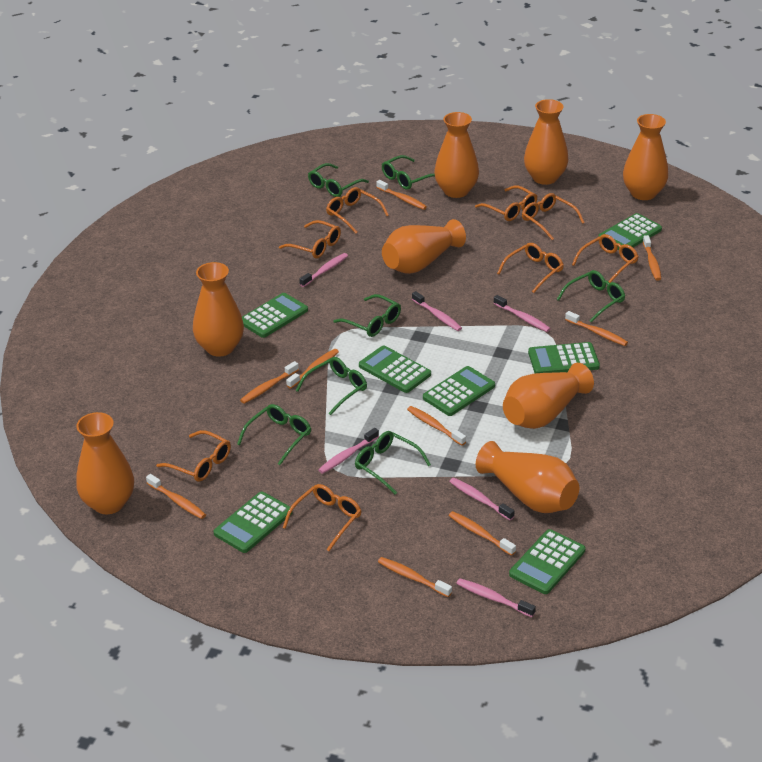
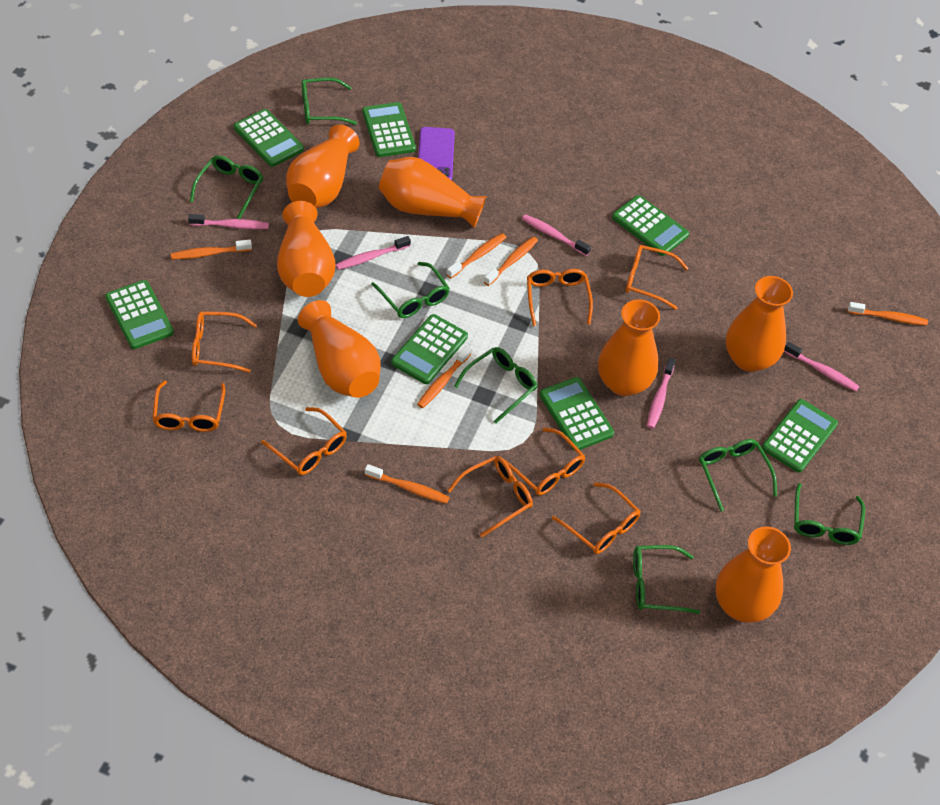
orange toothbrush: 9 -> 6
orange vase: 8 -> 7
pink toothbrush: 6 -> 5
purple phone: 0 -> 1

